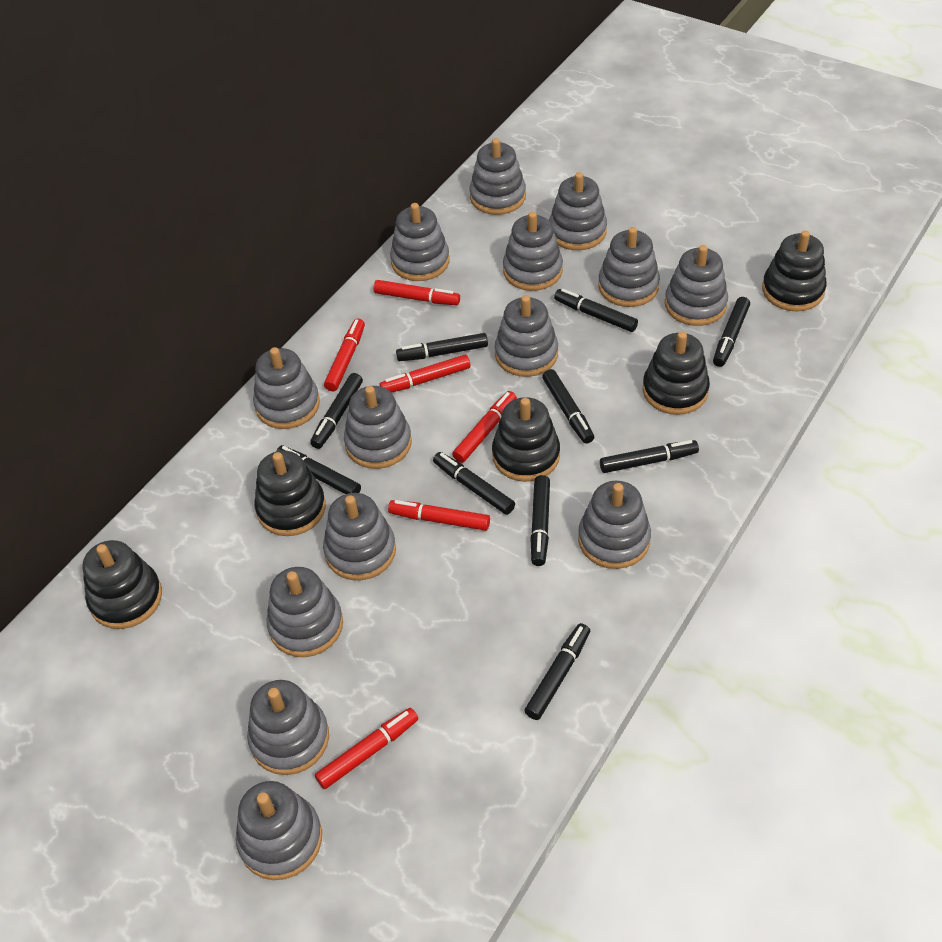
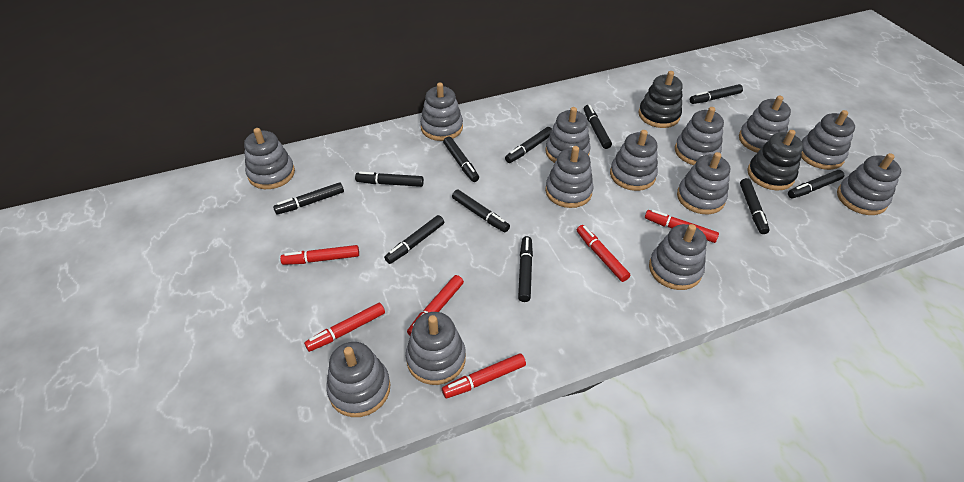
black marker: 10 -> 11
black stacking toy: 5 -> 2
grey stacking toy: 14 -> 13

